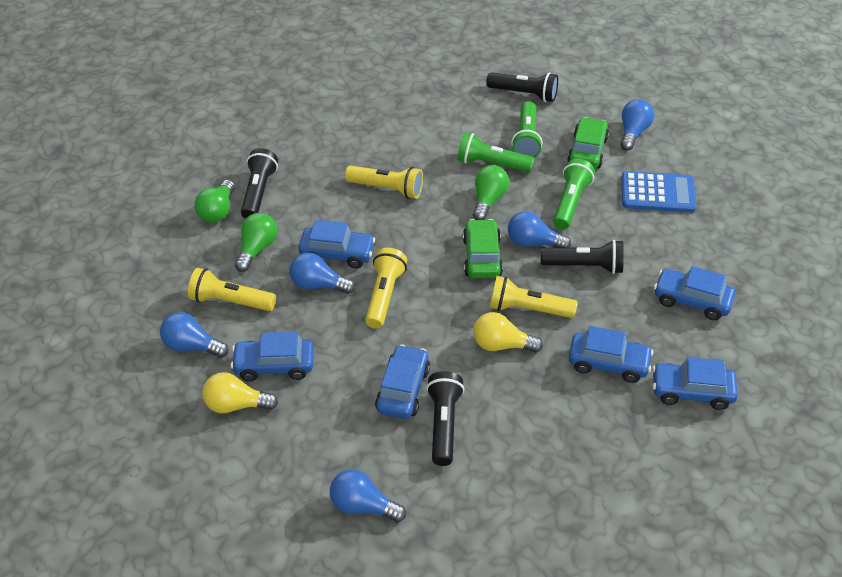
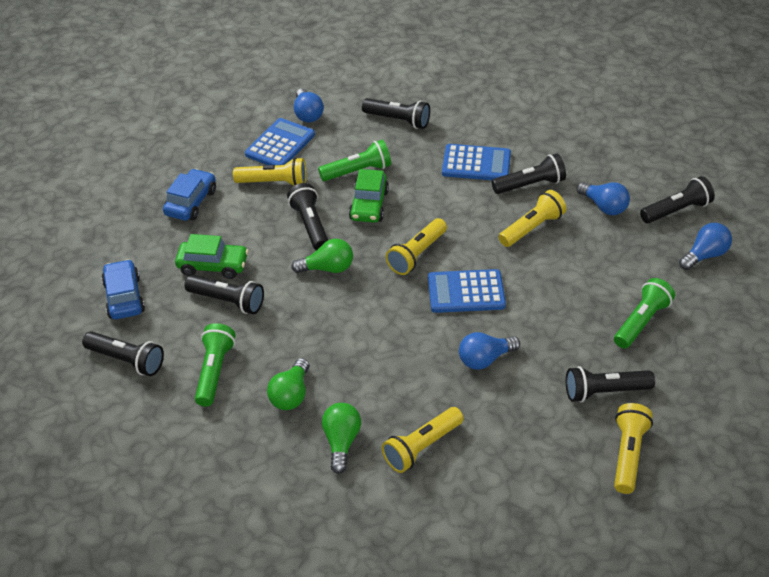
black flashlight: 4 -> 7
blue calculator: 1 -> 3
blue car: 6 -> 2
blue light bulb: 5 -> 4
yellow flashlight: 4 -> 5
yellow light bulb: 2 -> 0

